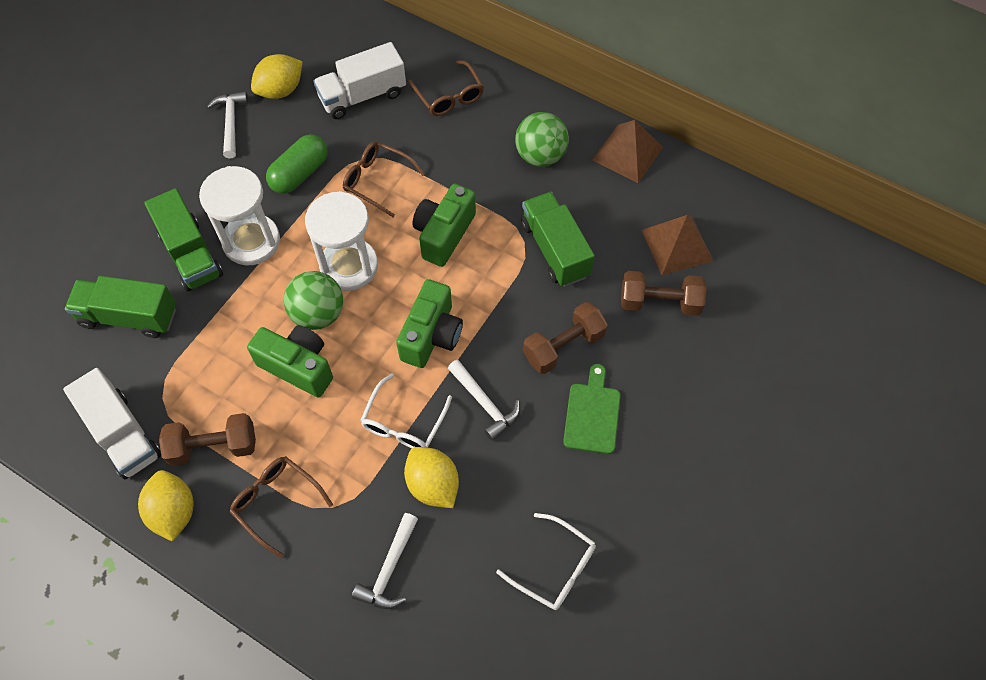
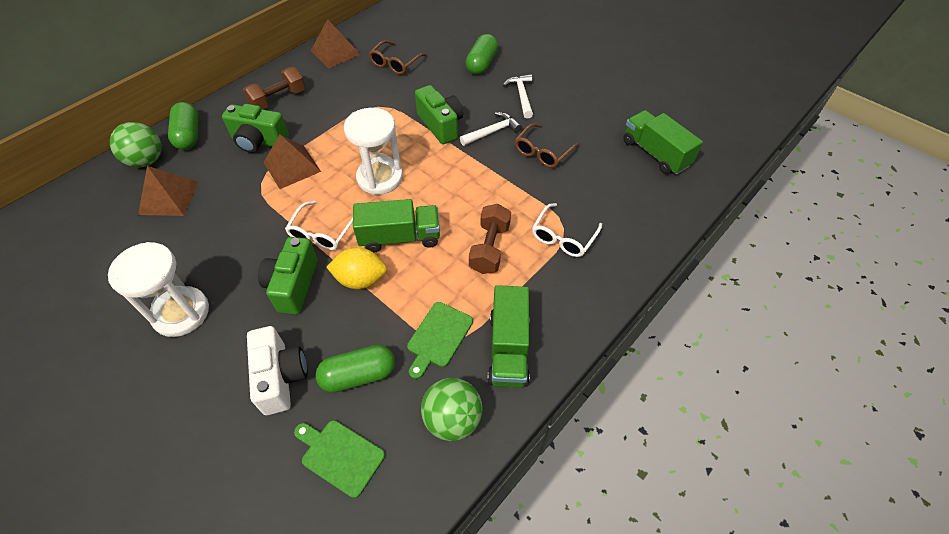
brown dumbbell: 3 -> 2
brown glasses: 3 -> 2
brown pyramid: 2 -> 3
green capsule: 1 -> 3
green cutting board: 1 -> 2
white camera: 0 -> 1
white hammer: 3 -> 2
white truck: 2 -> 0
yellow lemon: 3 -> 1

